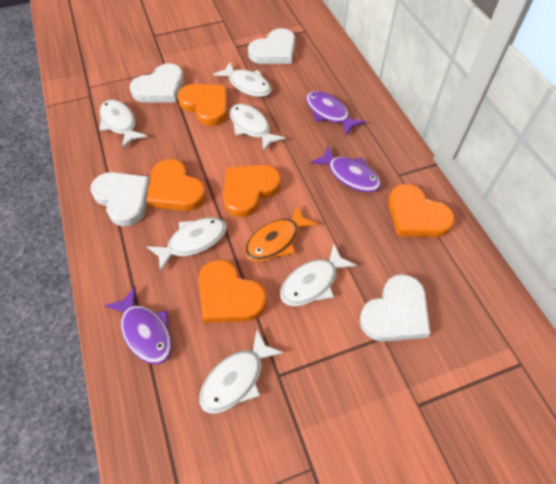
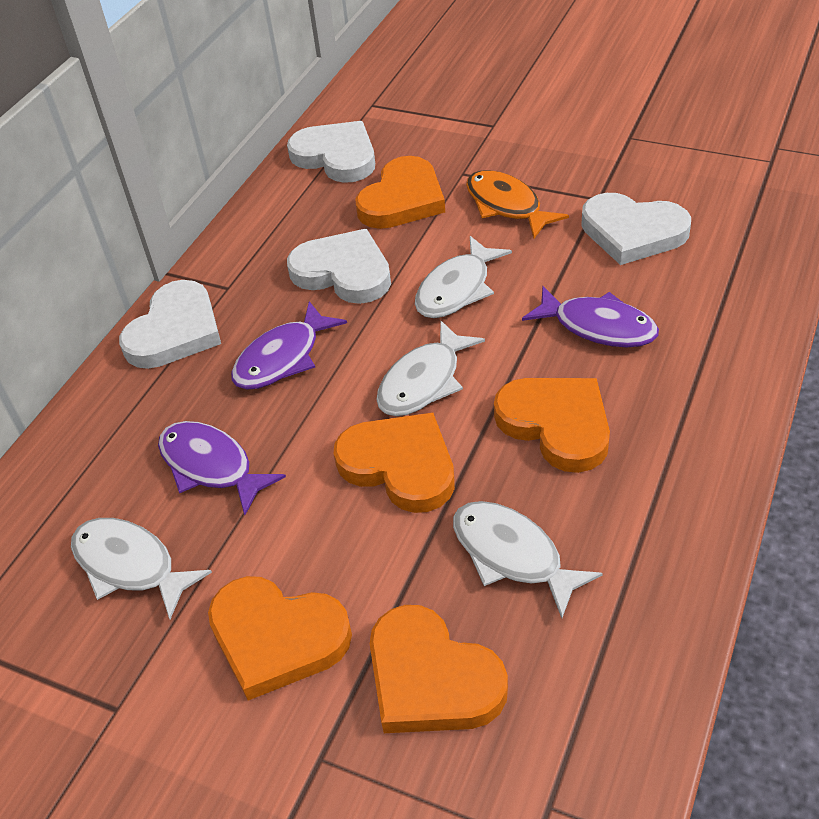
white fish: 6 -> 4

